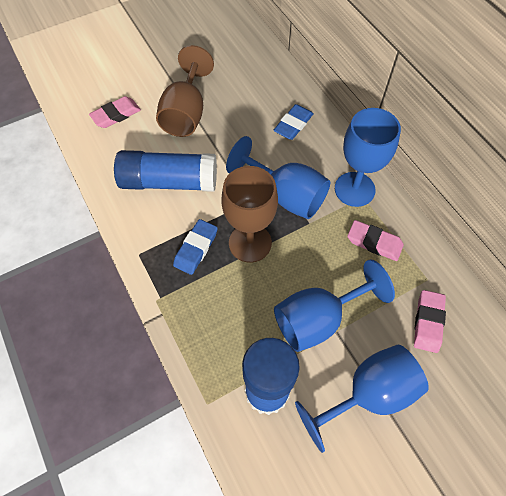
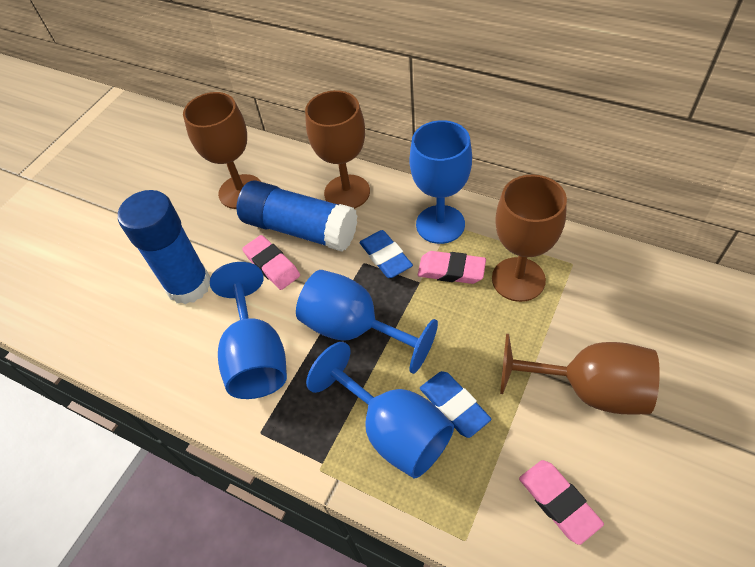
brown goblet: 2 -> 4

